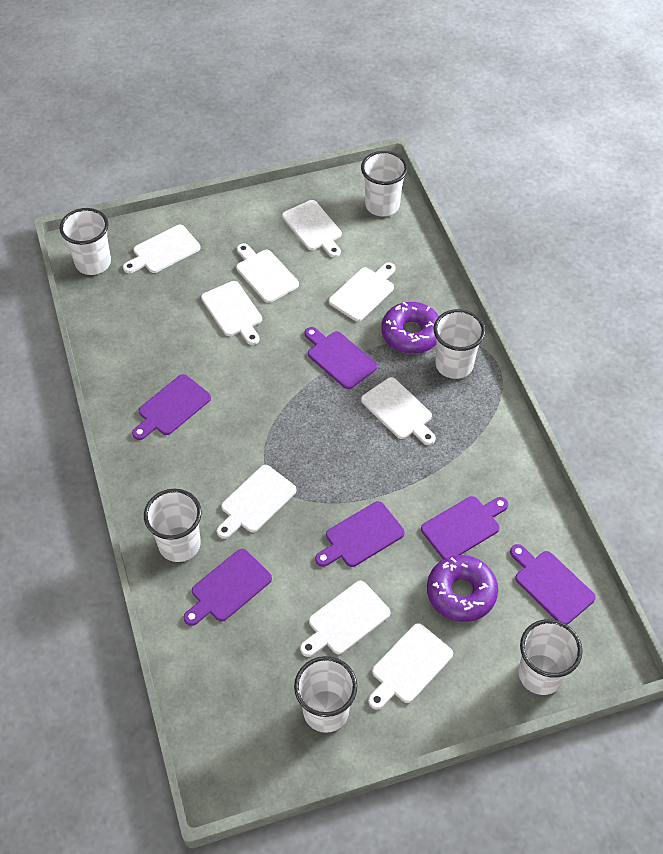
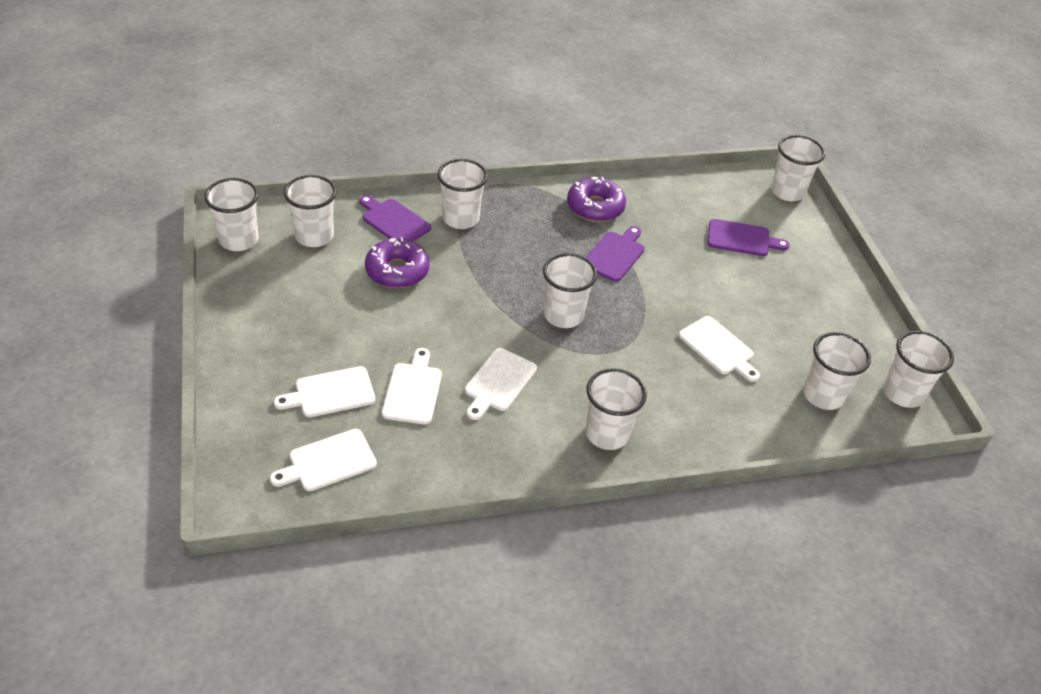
purple cutting board: 6 -> 3
white cup: 6 -> 8
white cutting board: 9 -> 5

